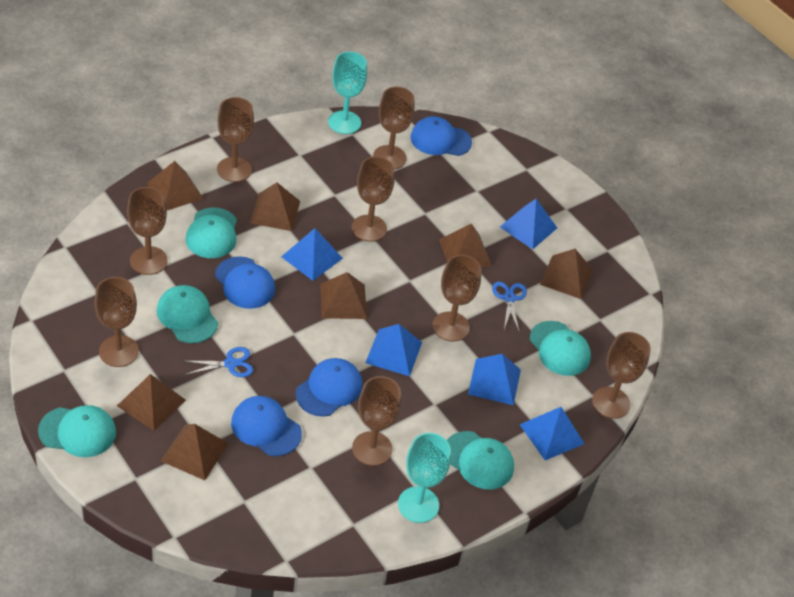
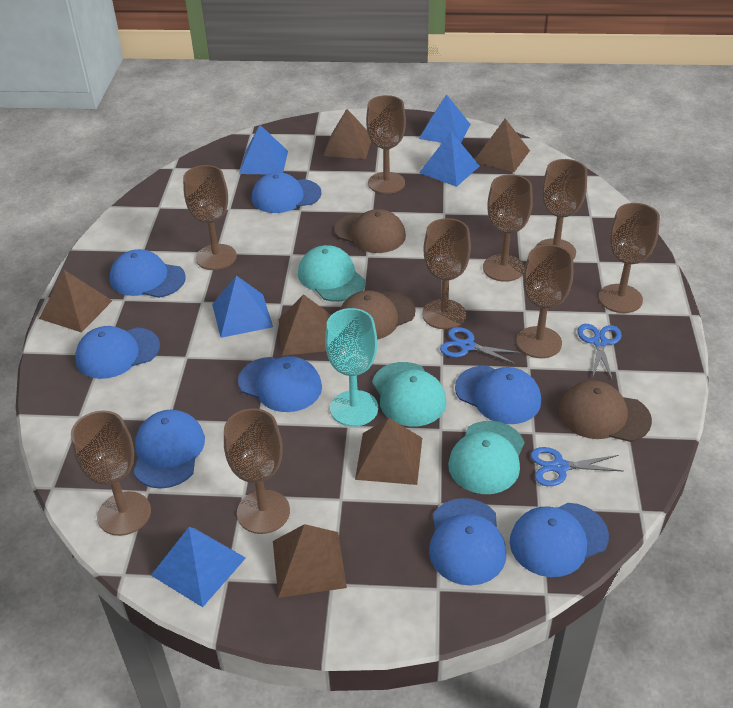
blue cap: 4 -> 8
blue scissors: 2 -> 3
brown cap: 0 -> 3
brown goblet: 8 -> 9
brown pyramid: 7 -> 6
turquoise cap: 5 -> 3
turquoise goblet: 2 -> 1

